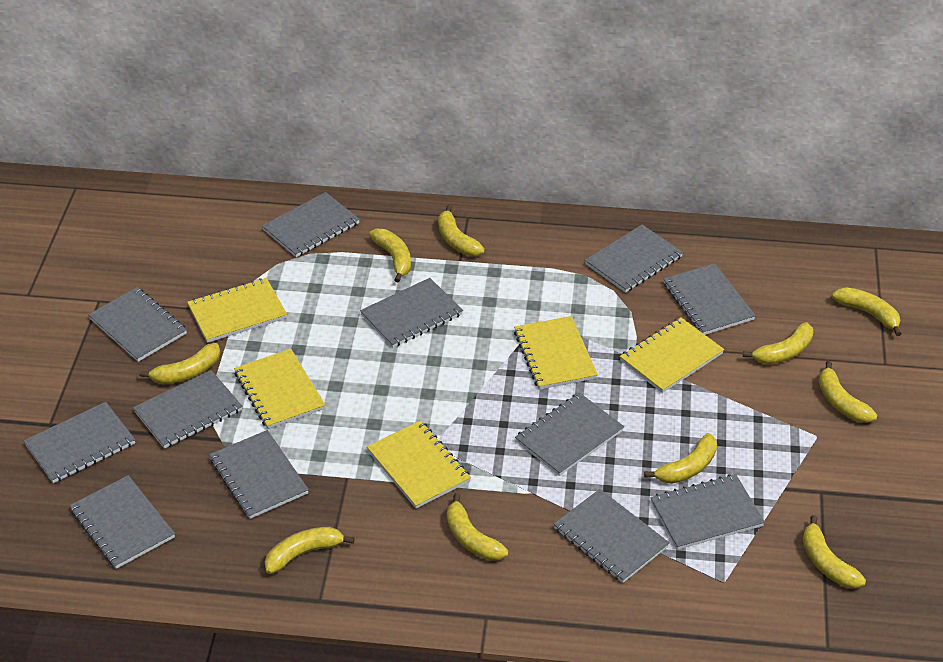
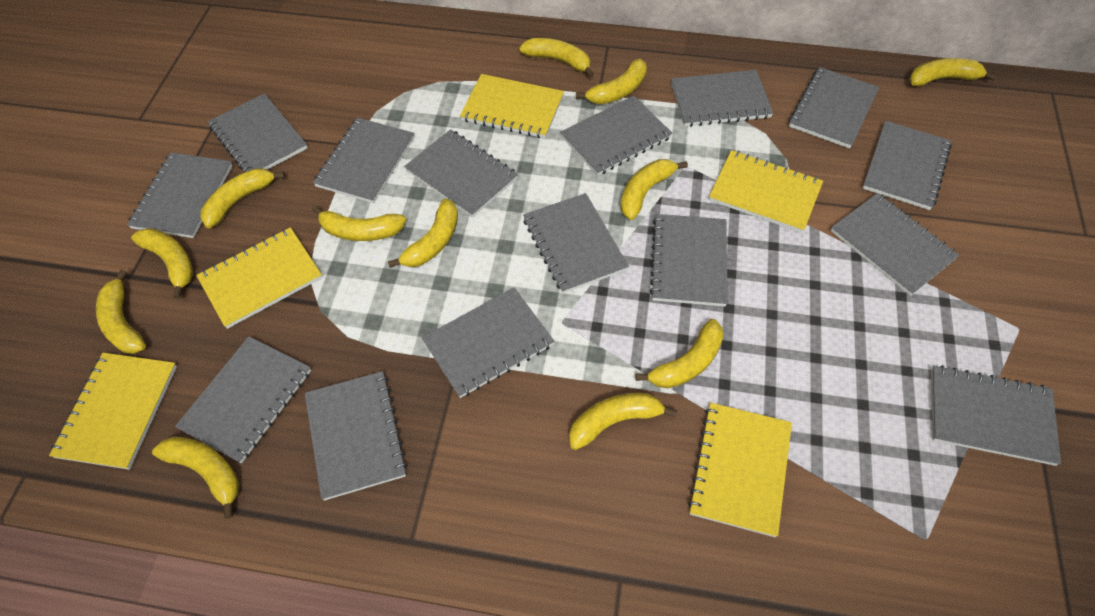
grey notebook: 12 -> 15
yellow banana: 10 -> 12

